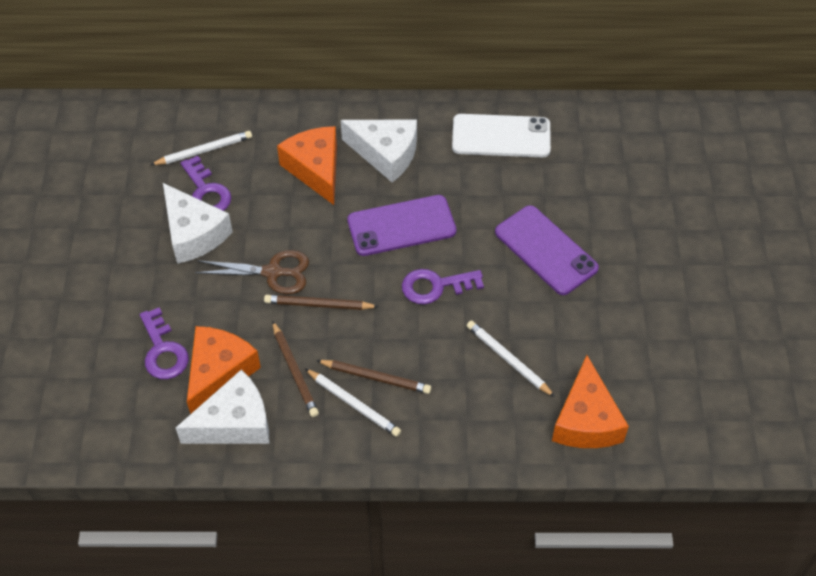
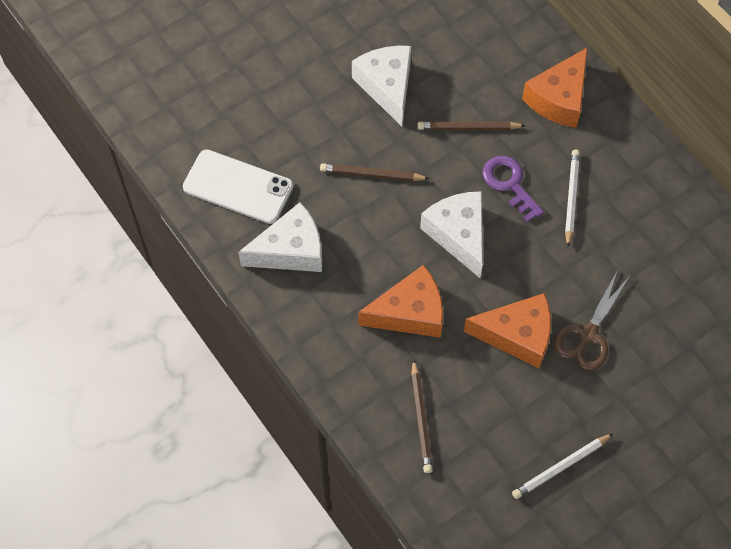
purple key: 3 -> 1
purple phone: 2 -> 0
white pencil: 3 -> 2

